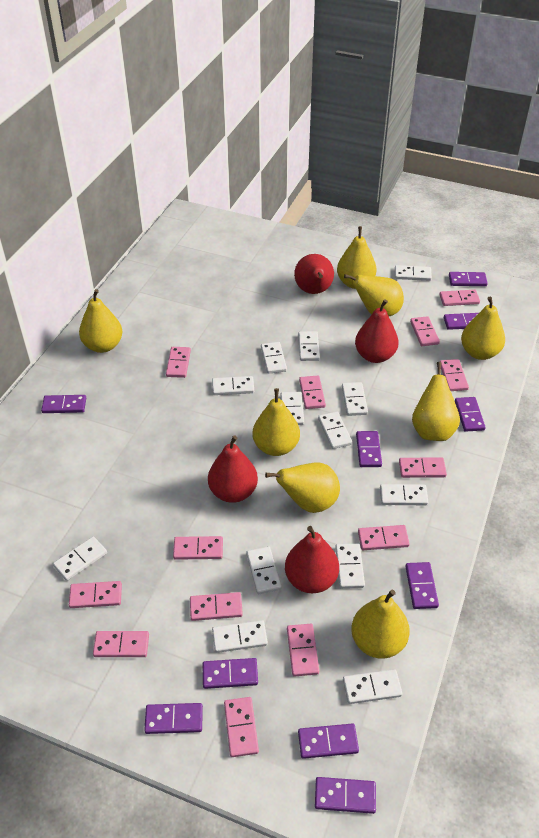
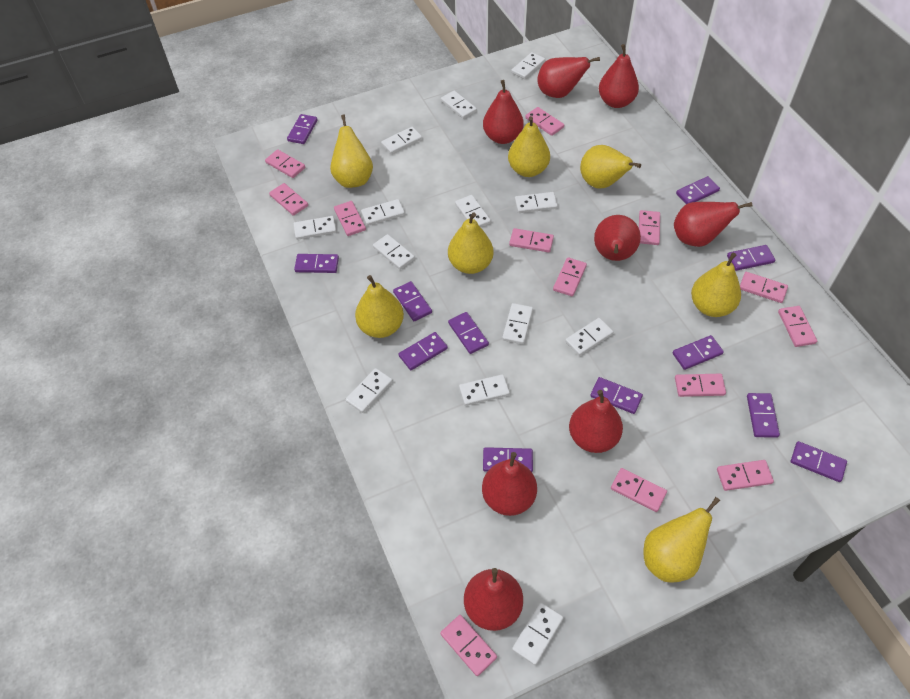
purple domino: 10 -> 12
red pear: 4 -> 8
yellow pear: 8 -> 7

